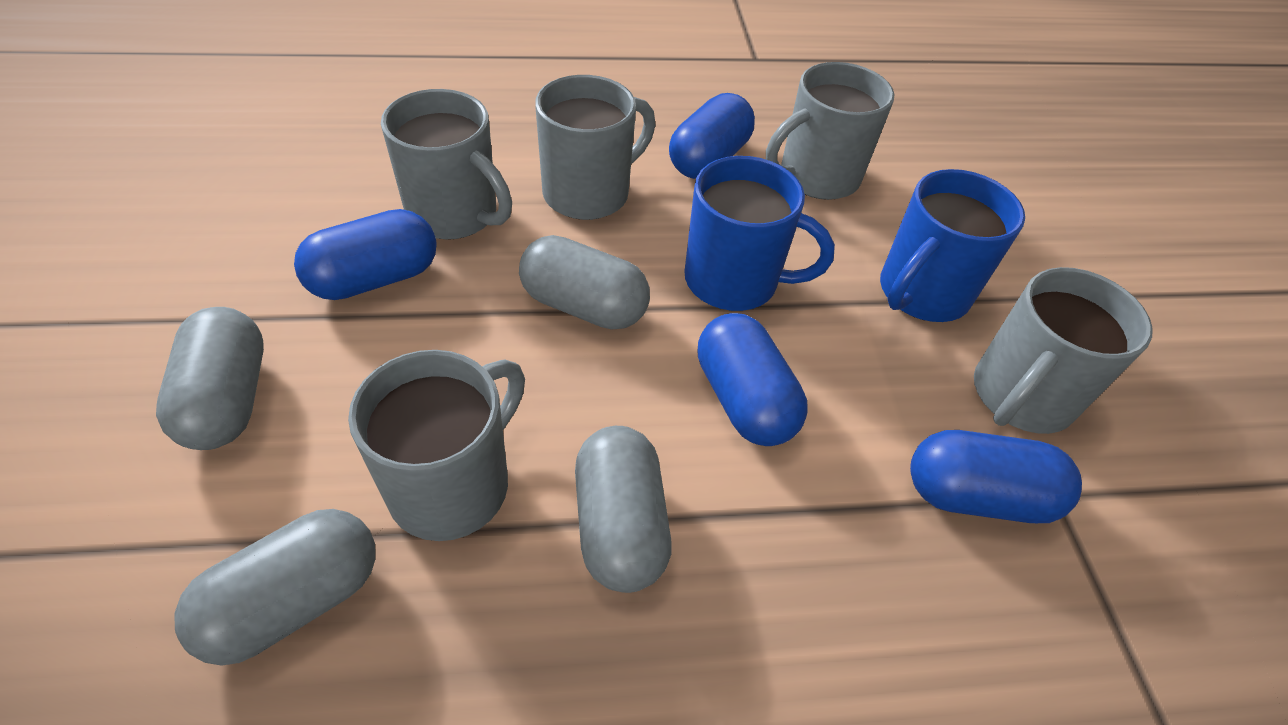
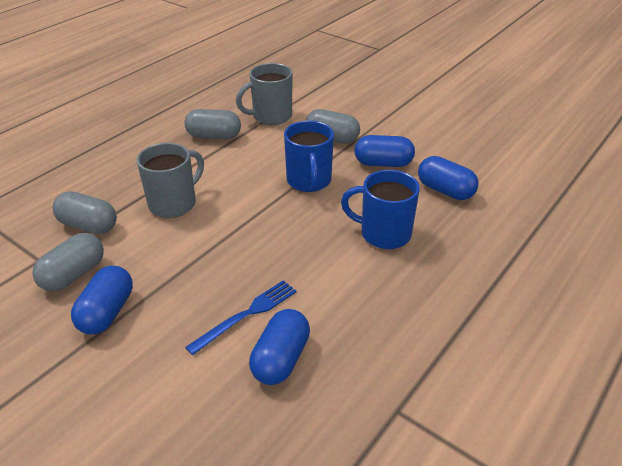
blue fork: 0 -> 1
grey mug: 5 -> 2

